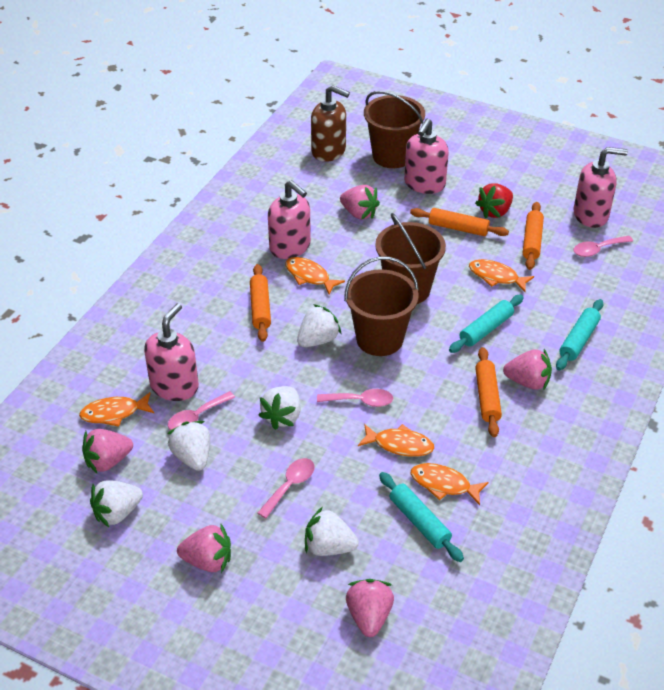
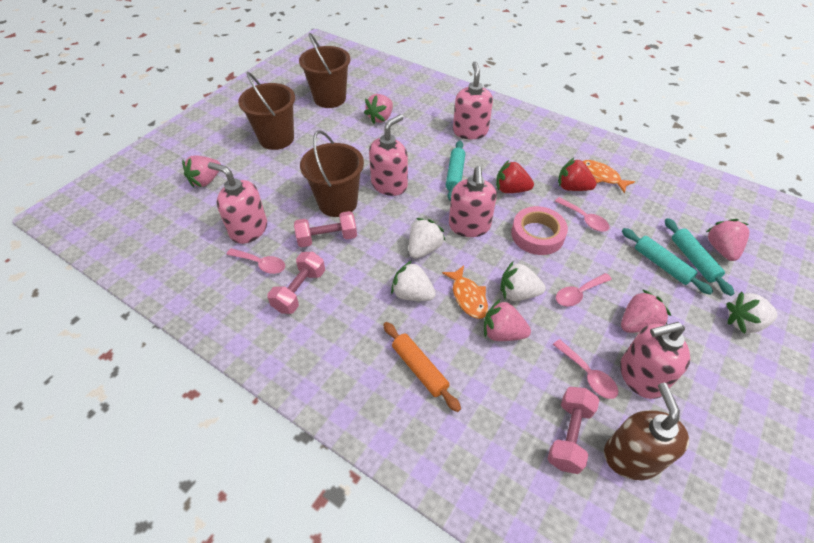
orange fish: 5 -> 2
orange rolling pin: 4 -> 1
pink dumbbell: 0 -> 3
pink soap dispenser: 4 -> 5
pink tape: 0 -> 1
red strawberry: 1 -> 2
white strawberry: 5 -> 4

